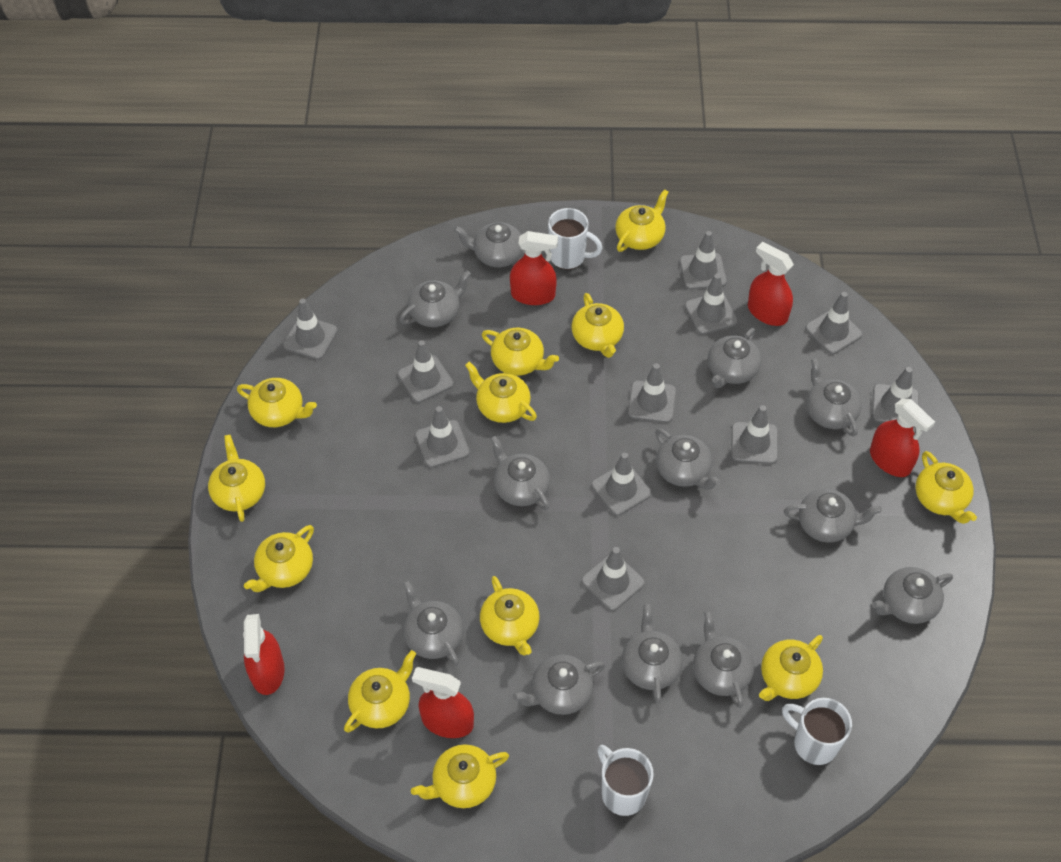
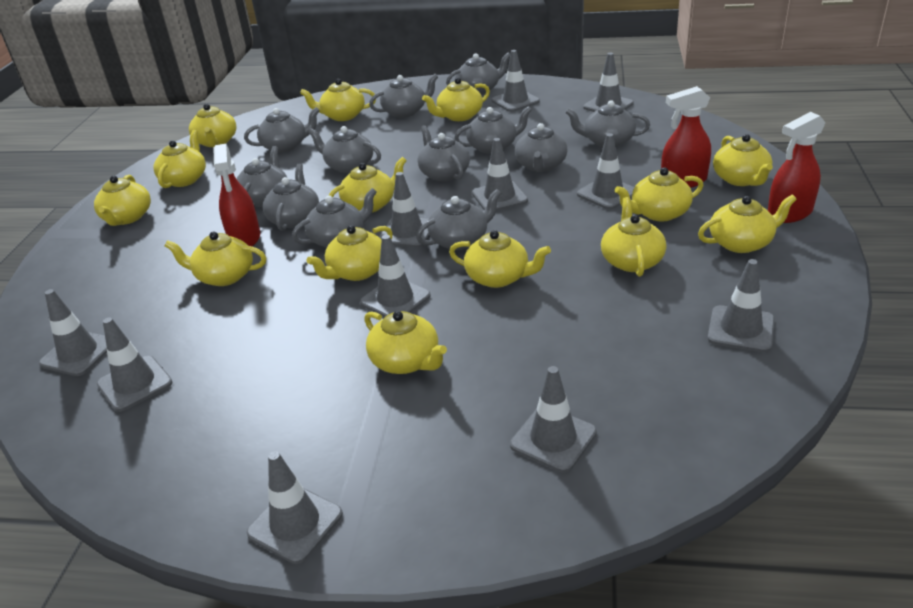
red spray bottle: 5 -> 3
white mug: 3 -> 0
yellow teapot: 12 -> 14

